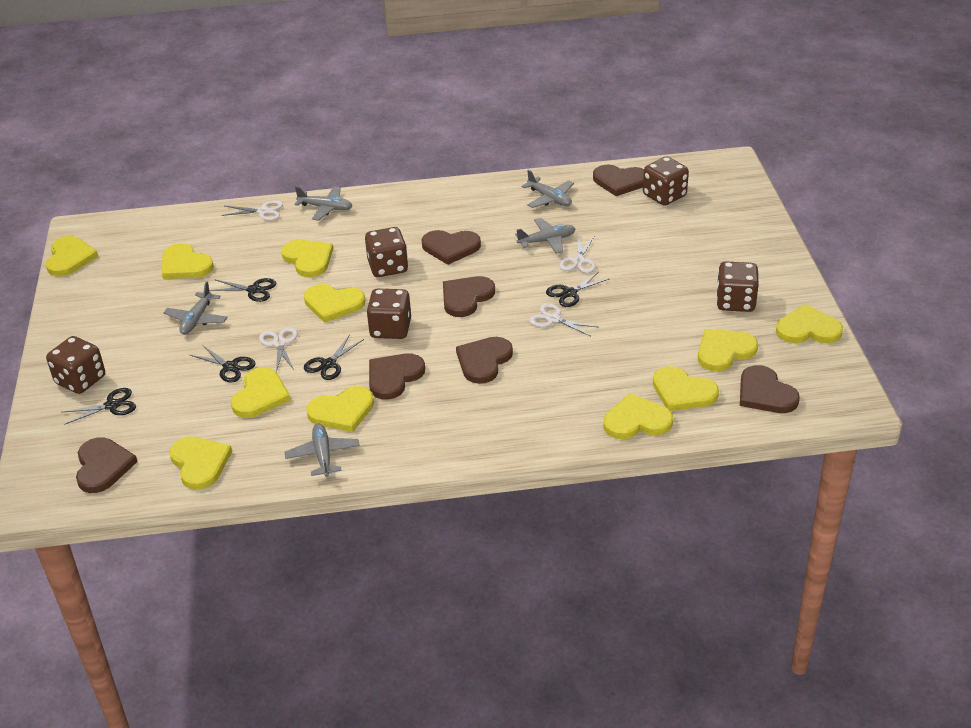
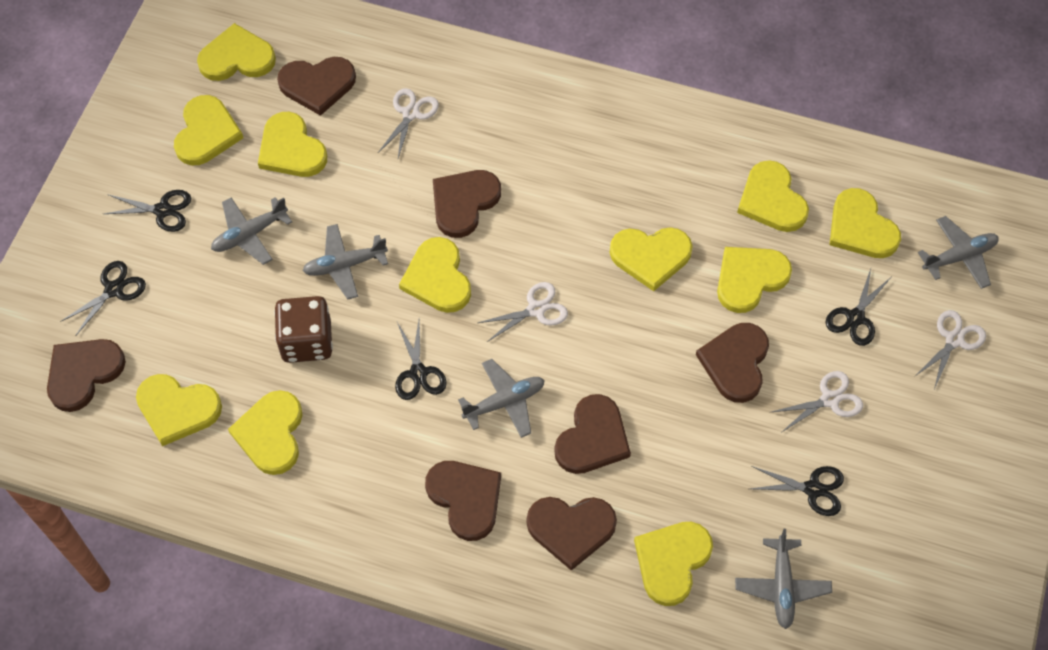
brown dice: 5 -> 1

